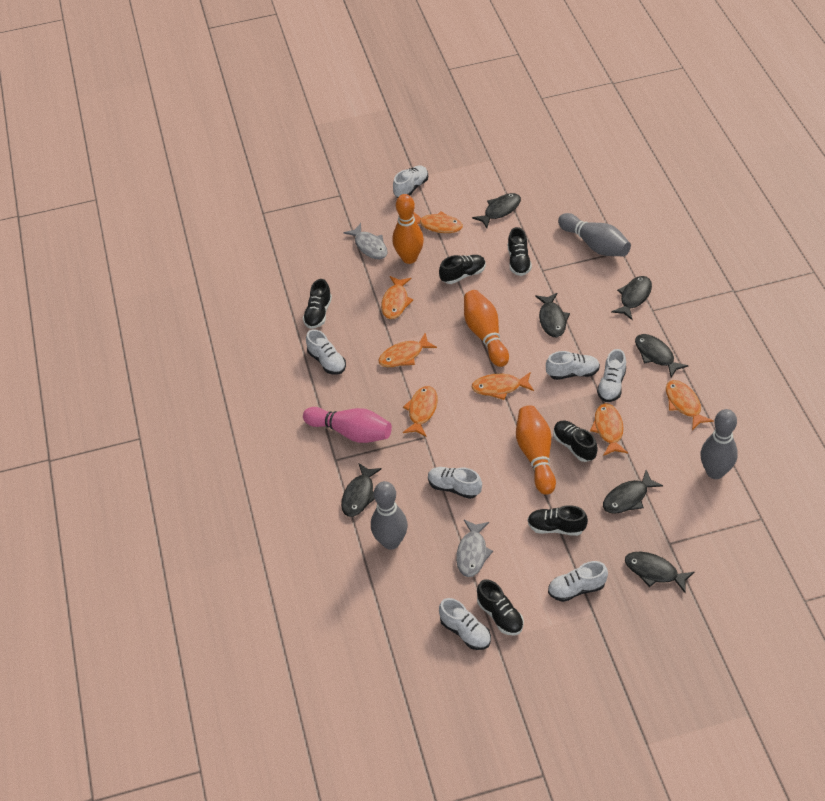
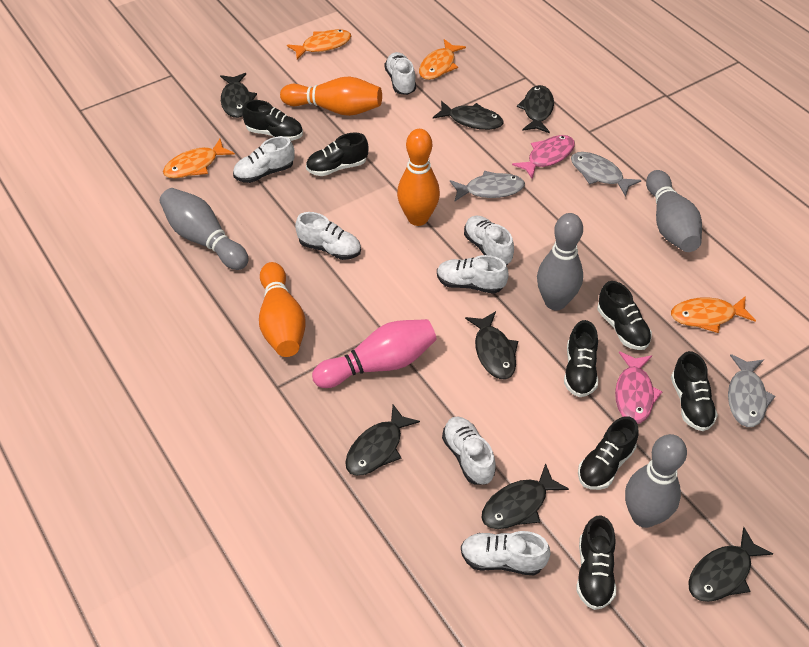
black shoe: 6 -> 7
grey bowling pin: 3 -> 4
grey fish: 2 -> 3
orange fish: 7 -> 4
pink fish: 0 -> 2

